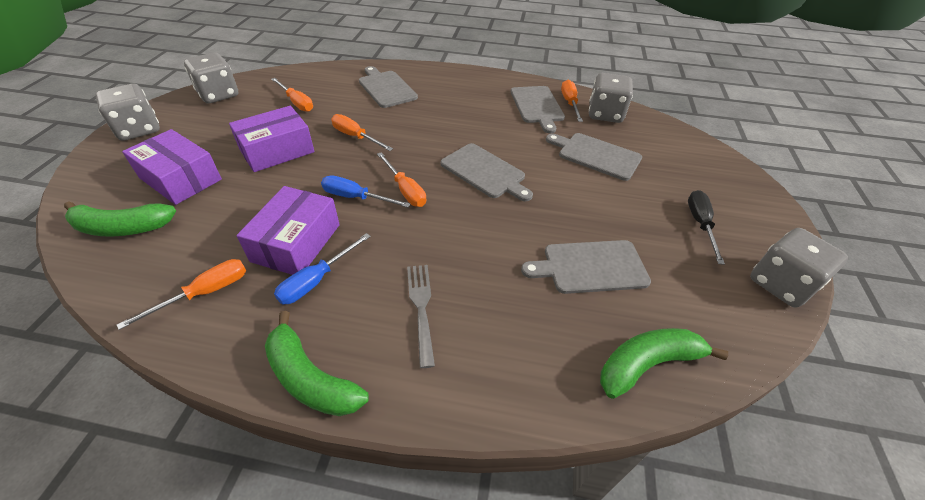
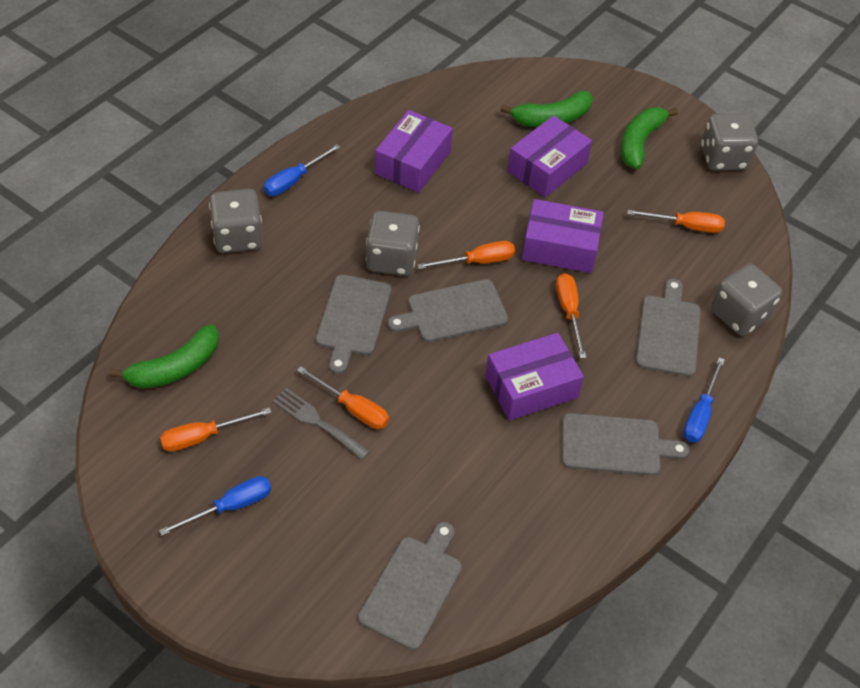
black screwdriver: 1 -> 0
blue screwdriver: 2 -> 3
purple box: 3 -> 4

